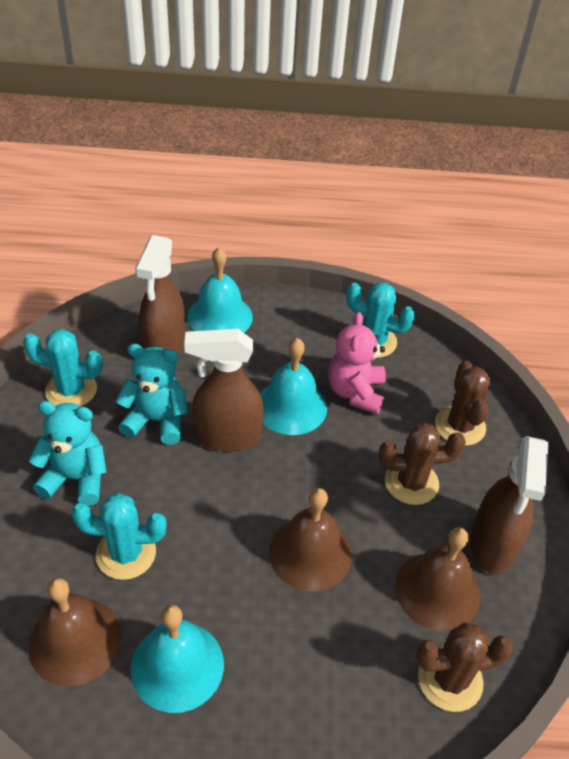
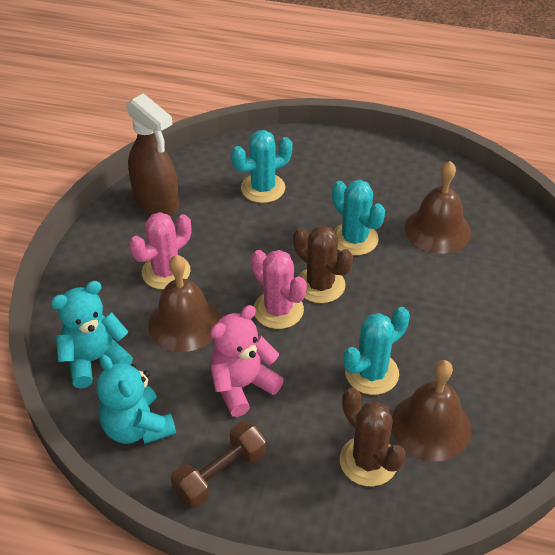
brown cactus: 3 -> 2
brown dumbbell: 0 -> 1
brown spray bottle: 3 -> 1
pink cactus: 0 -> 2
turquoise bell: 3 -> 0

